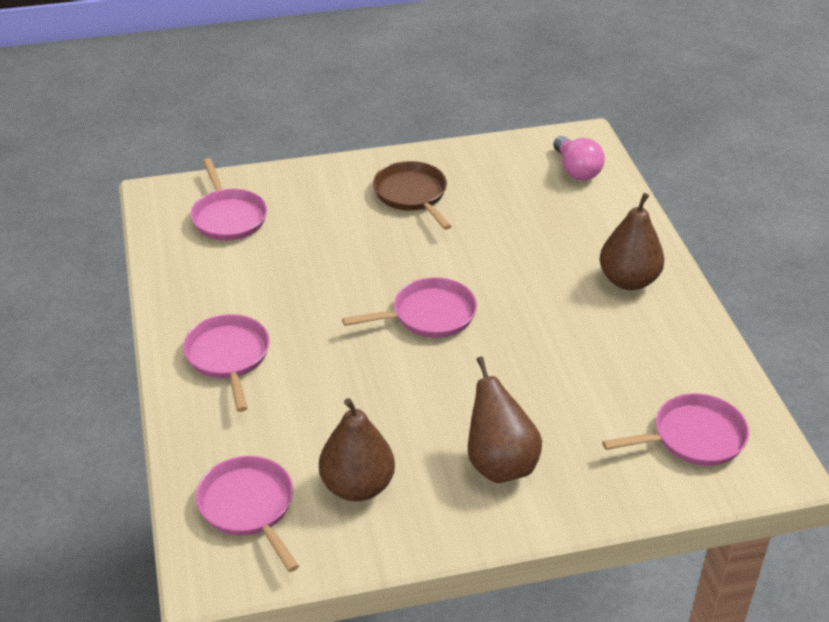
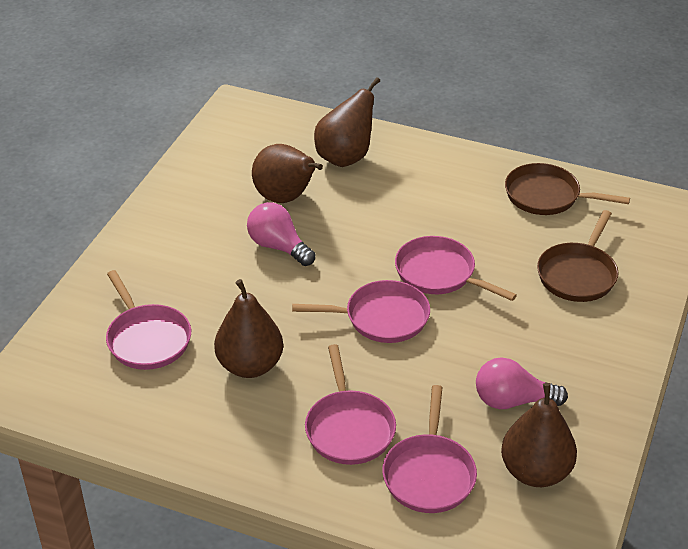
brown pan: 1 -> 2
brown pear: 3 -> 4
pink light bulb: 1 -> 2

